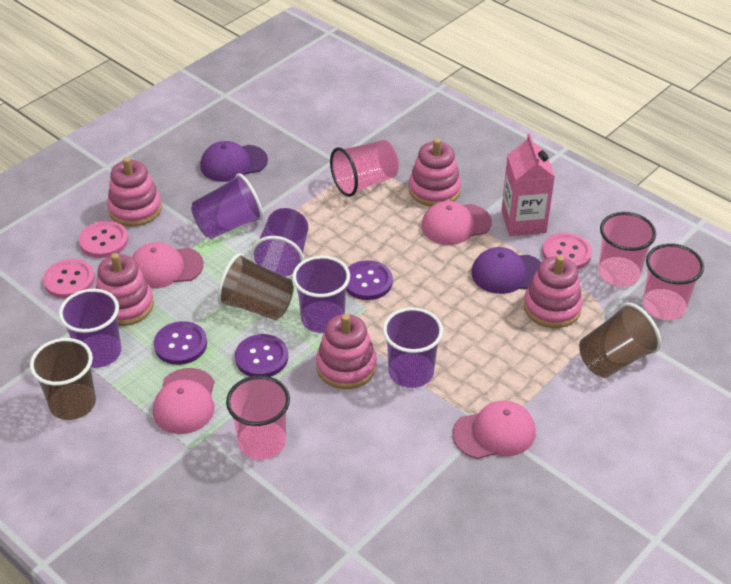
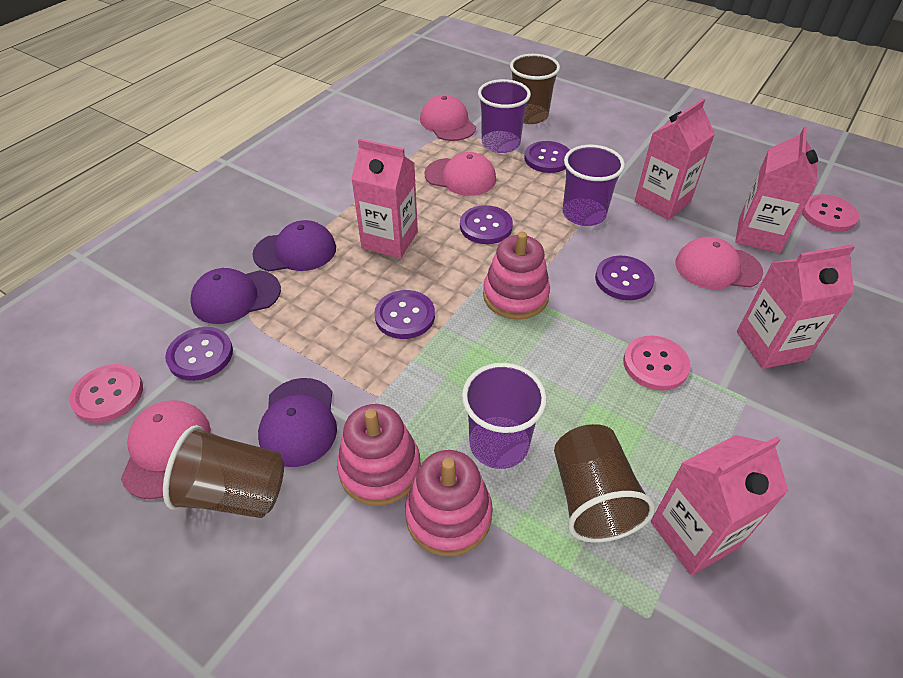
pink carton: 1 -> 5
pink cup: 4 -> 0
pink stacking toy: 5 -> 3
purple button: 3 -> 5
purple cap: 2 -> 3
purple cup: 5 -> 3

